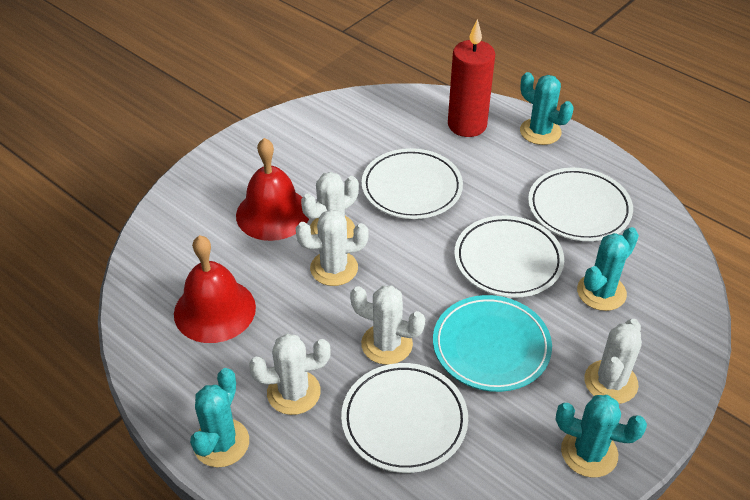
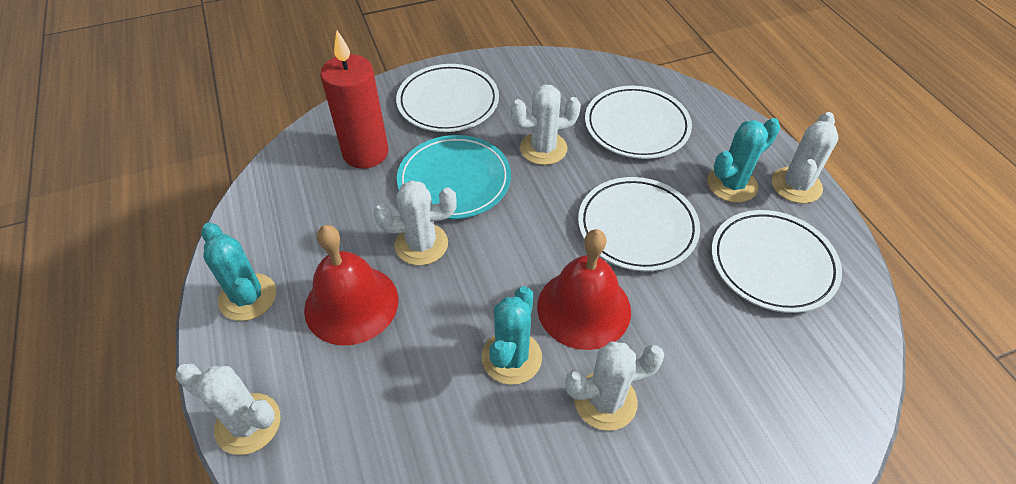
turquoise cactus: 4 -> 3

